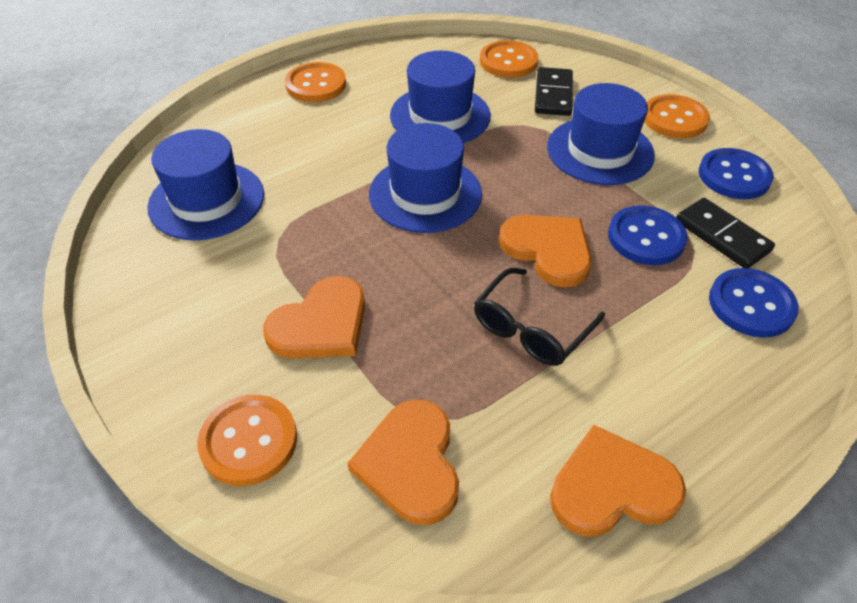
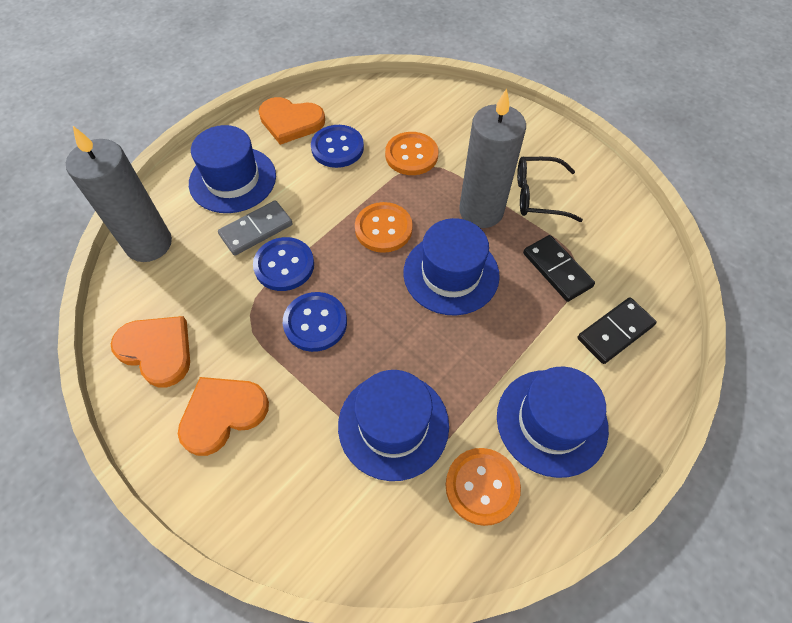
grey candle: 0 -> 2
grey domino: 0 -> 1
orange button: 4 -> 3
orange heart: 4 -> 3

